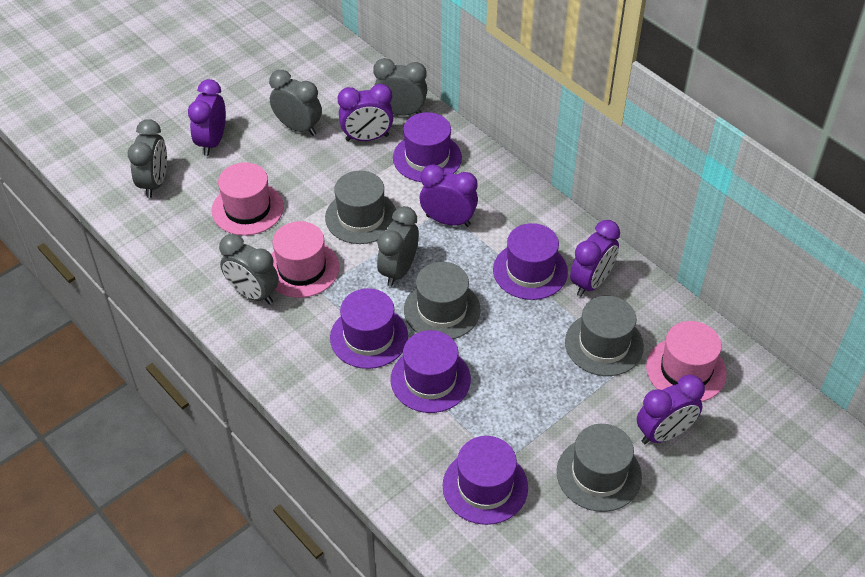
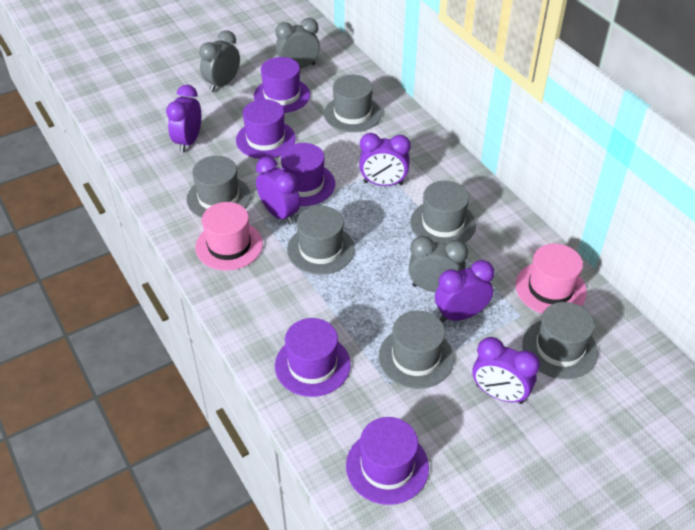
grey clock: 5 -> 3
grey hat: 4 -> 6
pink hat: 3 -> 2

